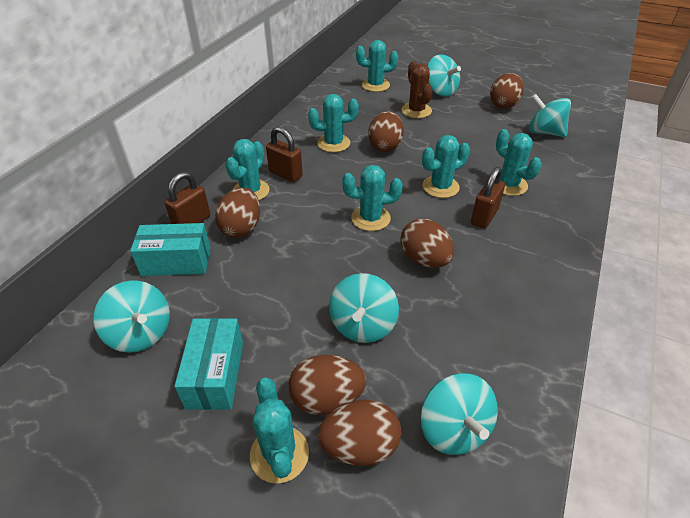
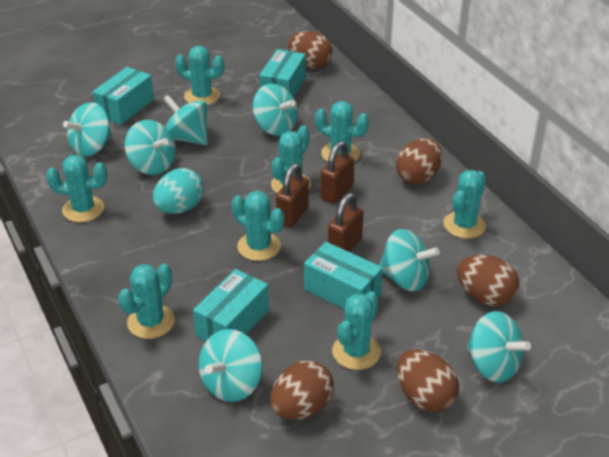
brown cactus: 1 -> 0
brown egg: 6 -> 5
turquoise box: 2 -> 4
turquoise cactus: 7 -> 8
turquoise egg: 0 -> 1
turquoise spinning top: 5 -> 7

